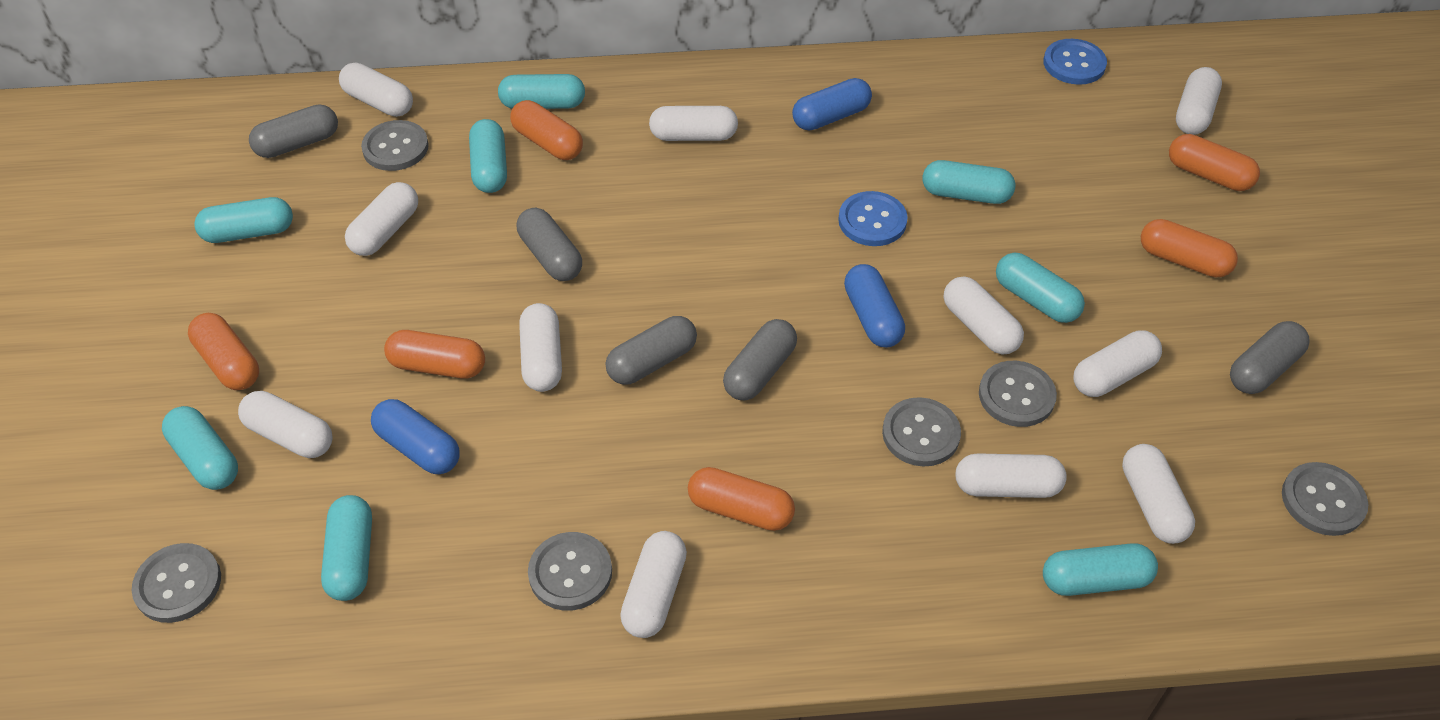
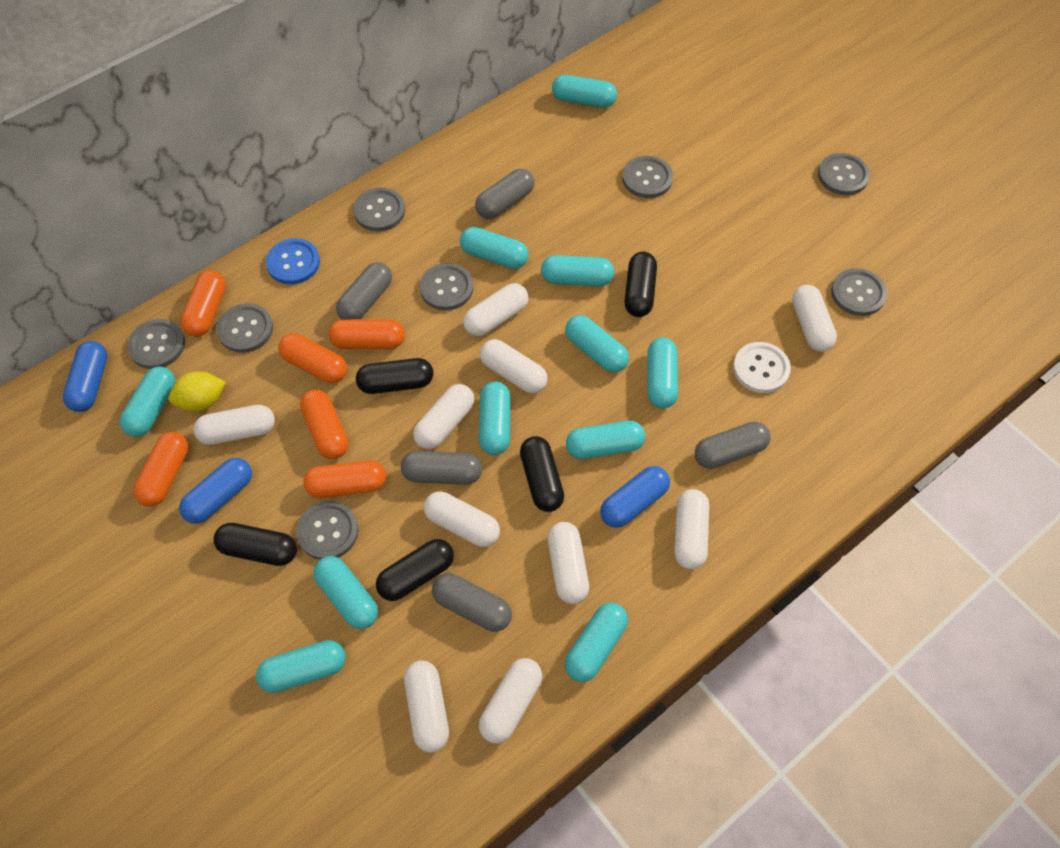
black capsule: 0 -> 5
blue button: 2 -> 1
grey button: 6 -> 8
turquoise capsule: 8 -> 11
white button: 0 -> 1
white capsule: 11 -> 10
yellow lemon: 0 -> 1

